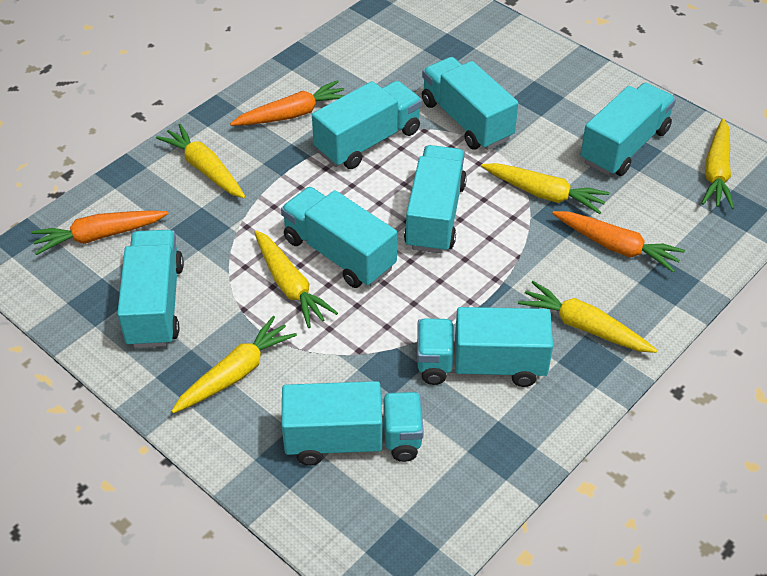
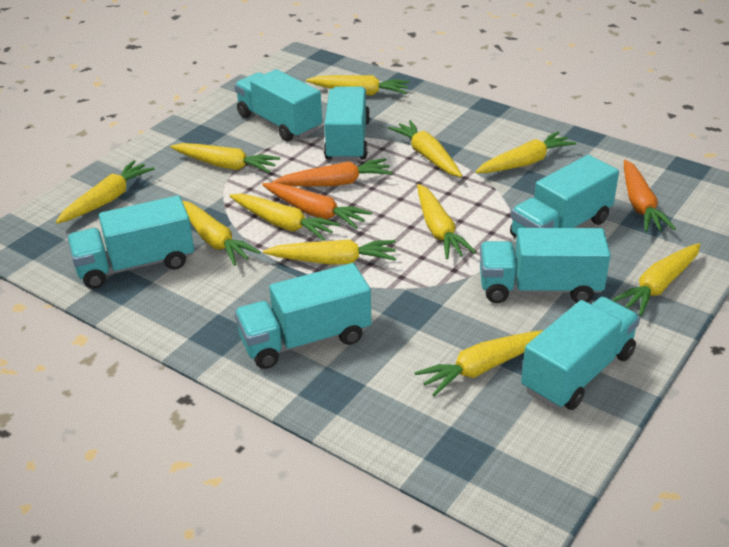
turquoise truck: 8 -> 7
yellow carrot: 6 -> 11

